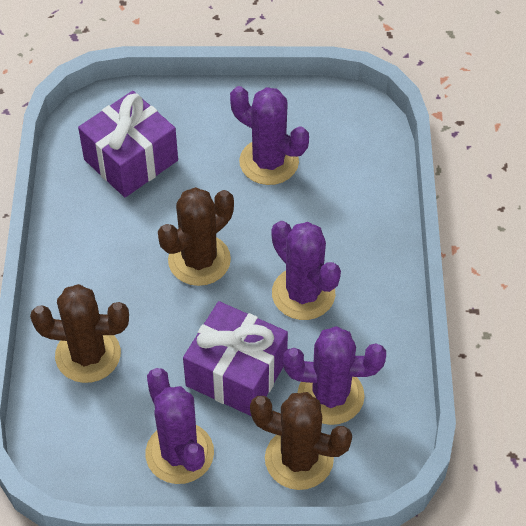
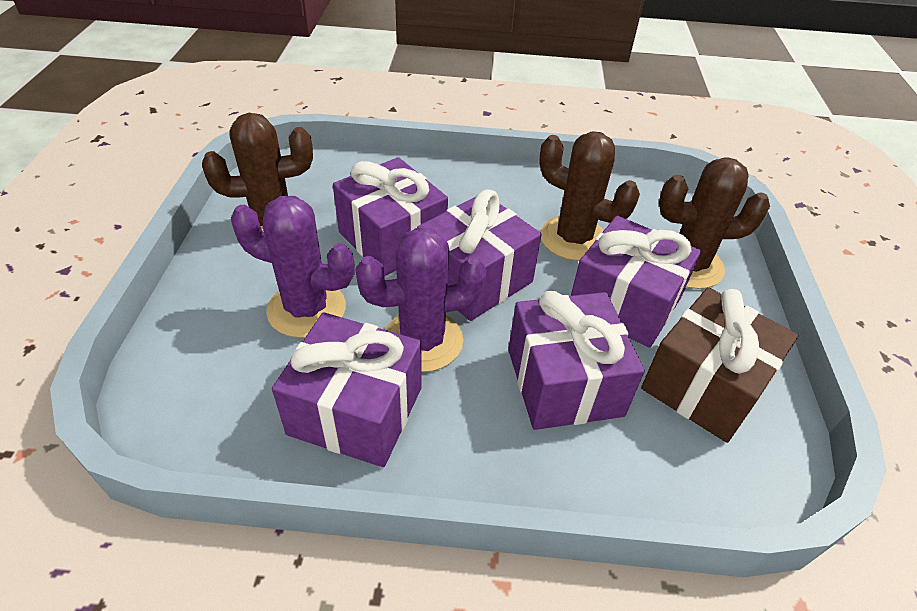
brown gift: 0 -> 1
purple cactus: 4 -> 2
purple gift: 2 -> 5

